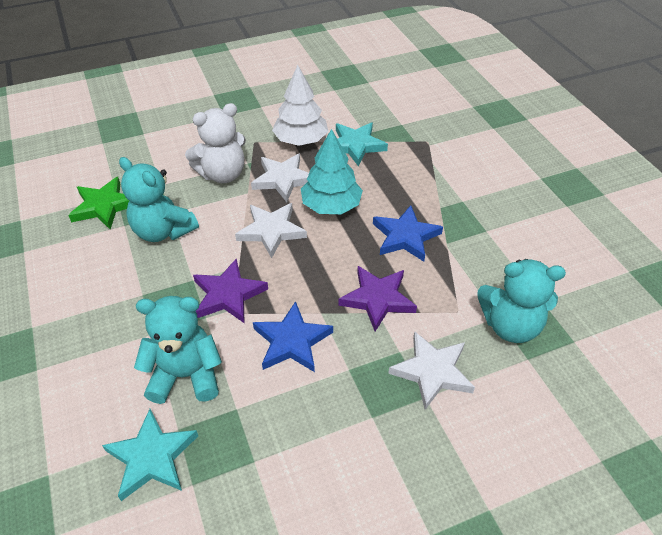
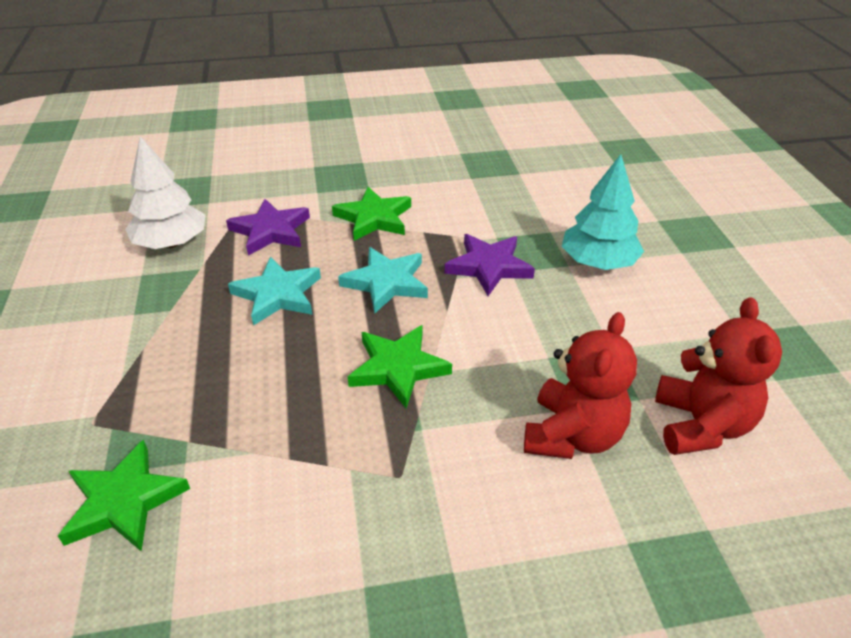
blue star: 2 -> 0
green star: 1 -> 3
red teddy bear: 0 -> 2
turquoise teddy bear: 3 -> 0
white star: 3 -> 0
white teddy bear: 1 -> 0

